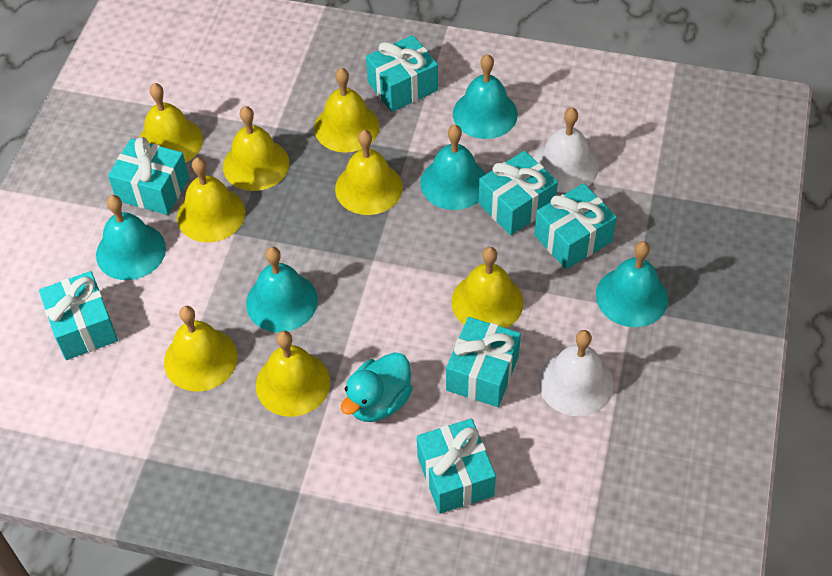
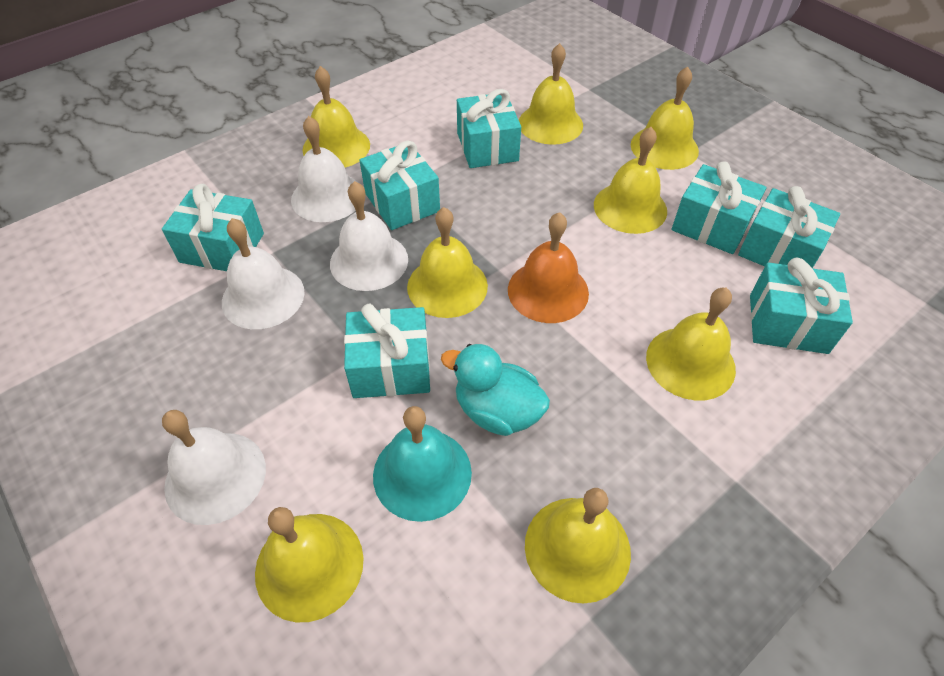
orange bell: 0 -> 1
turquoise bell: 5 -> 1
white bell: 2 -> 4

